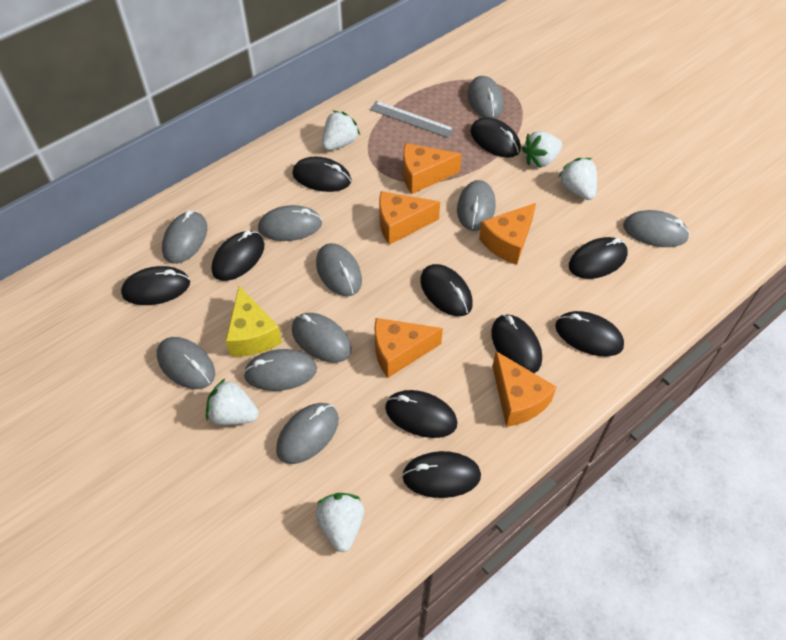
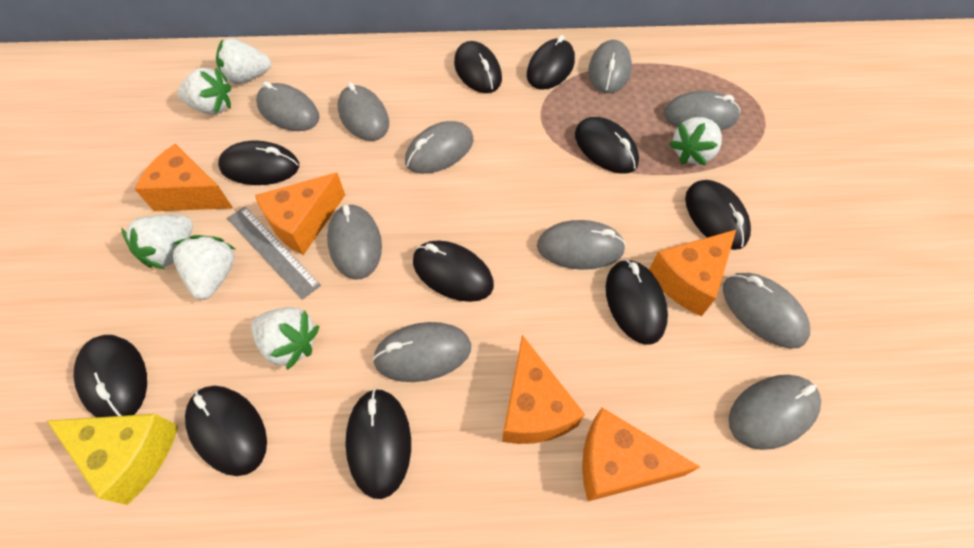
white strawberry: 5 -> 6

